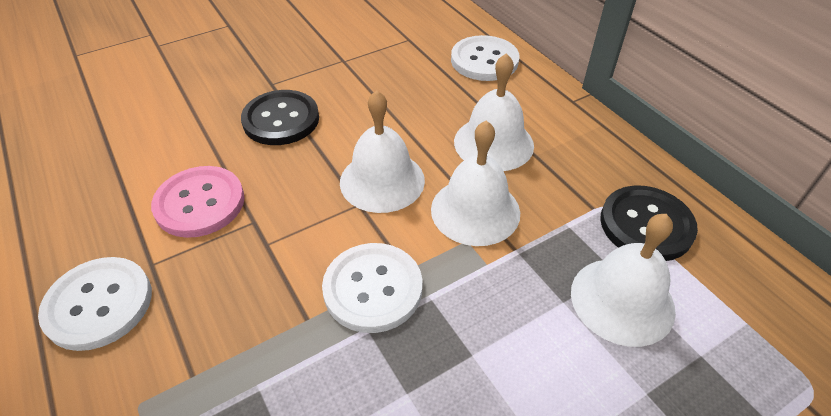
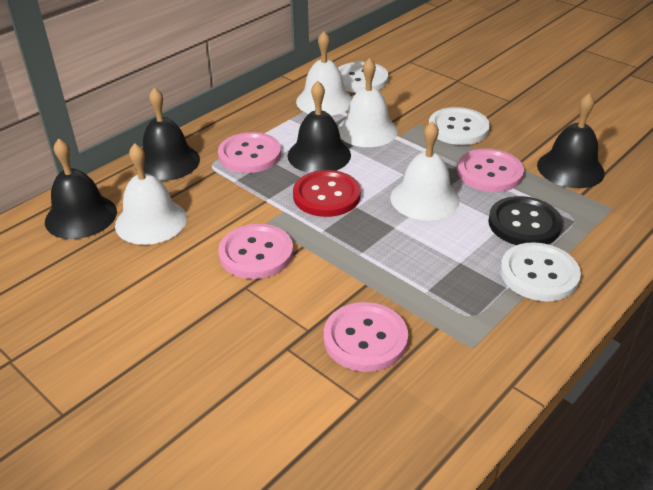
black bell: 0 -> 4
black button: 2 -> 1
pink button: 1 -> 4
red button: 0 -> 1

